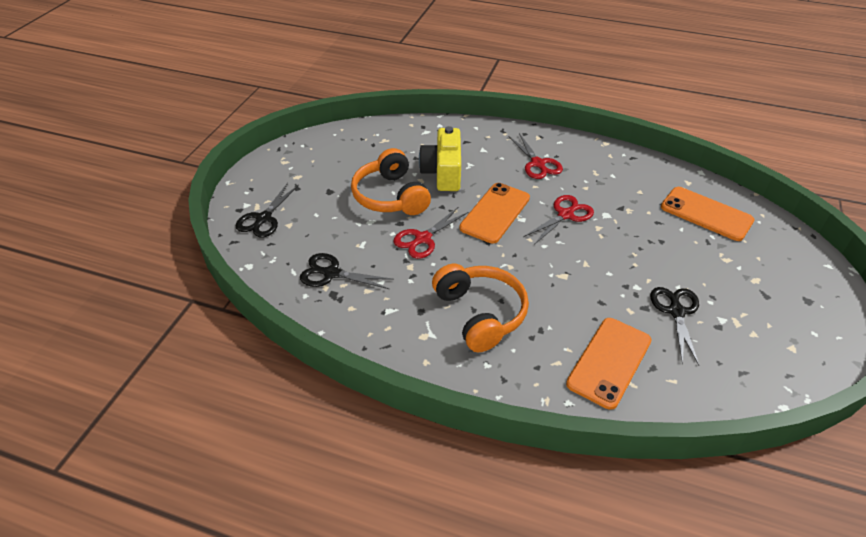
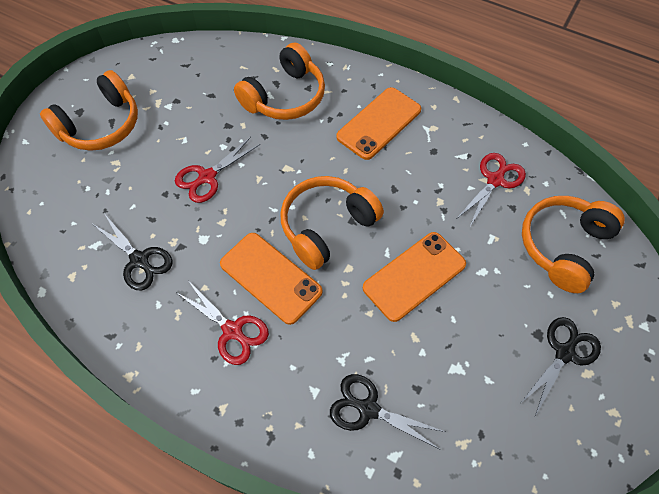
orange headphones: 2 -> 4
yellow camera: 1 -> 0

